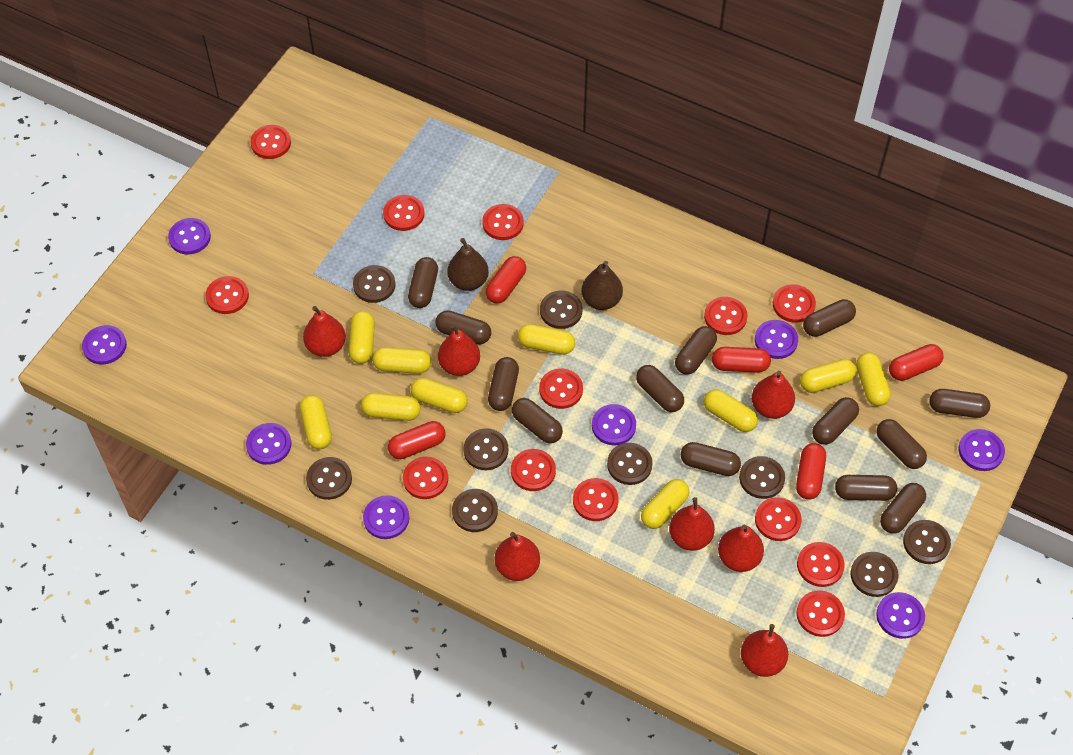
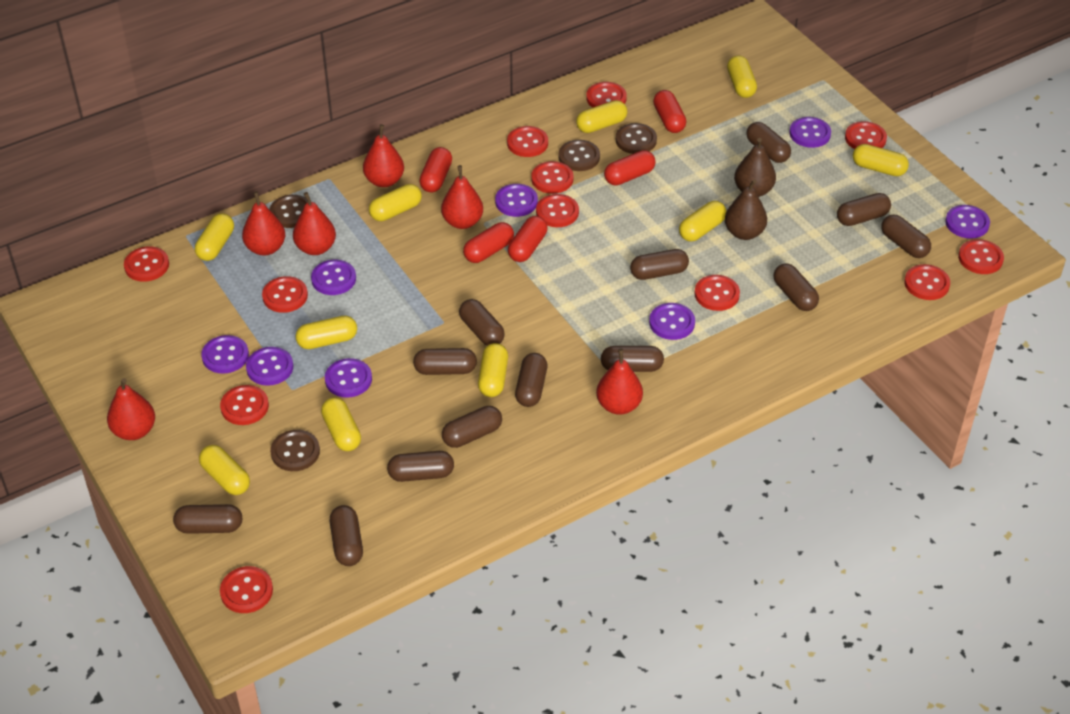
brown button: 9 -> 4
red button: 13 -> 12
red pear: 7 -> 6

